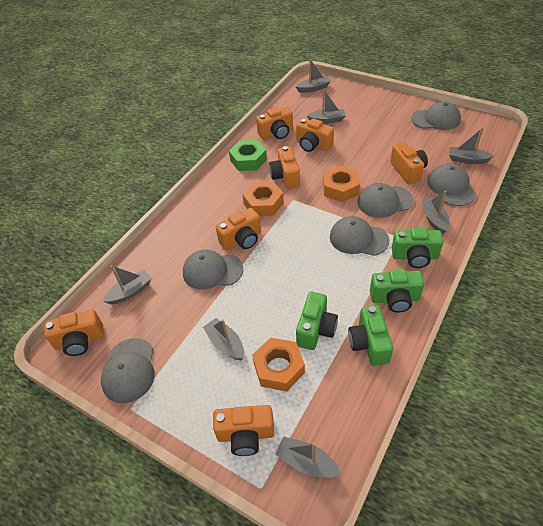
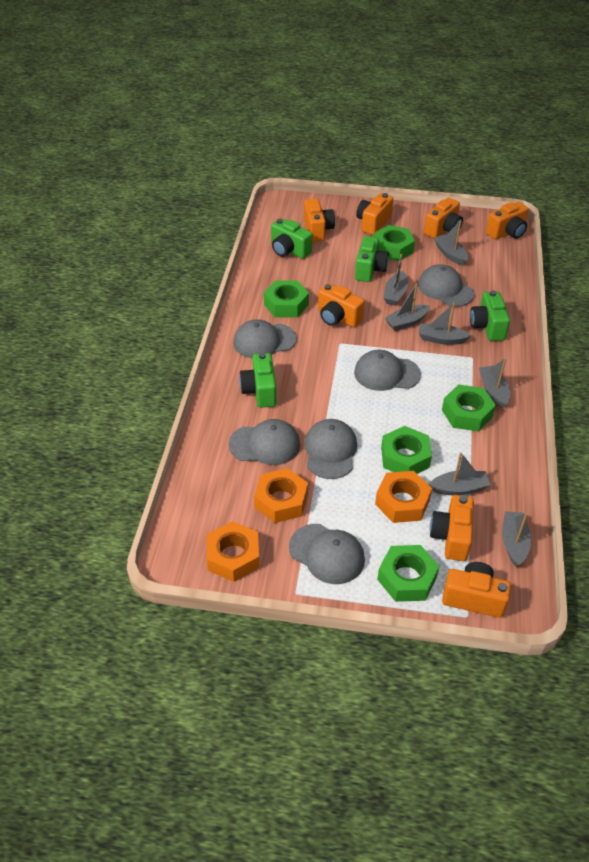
green nut: 1 -> 5

